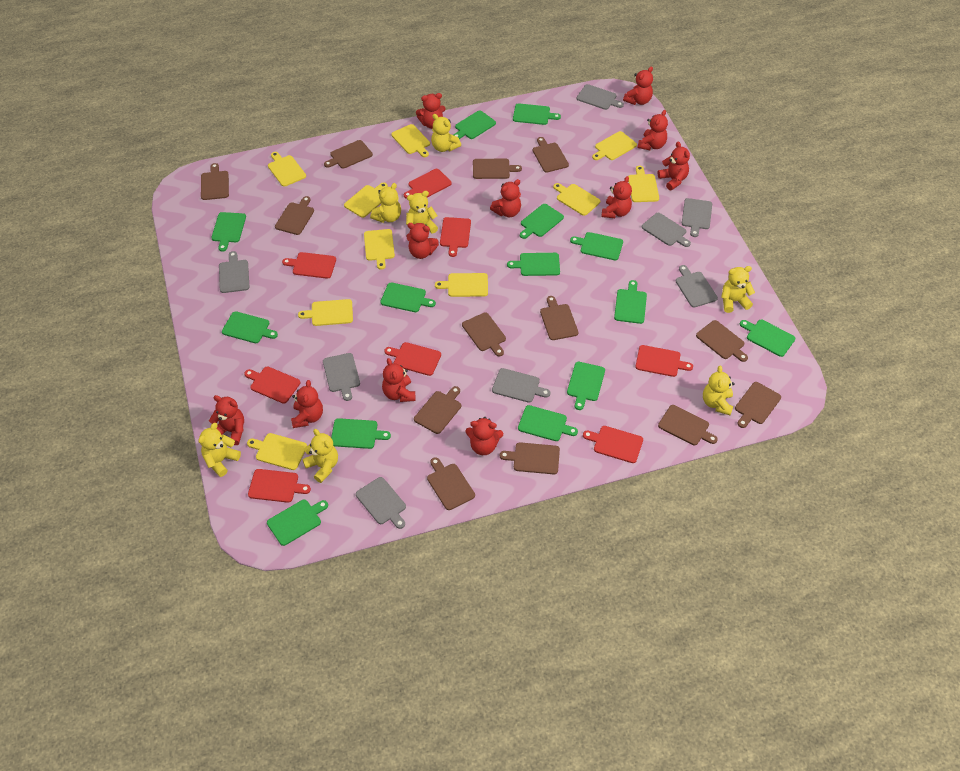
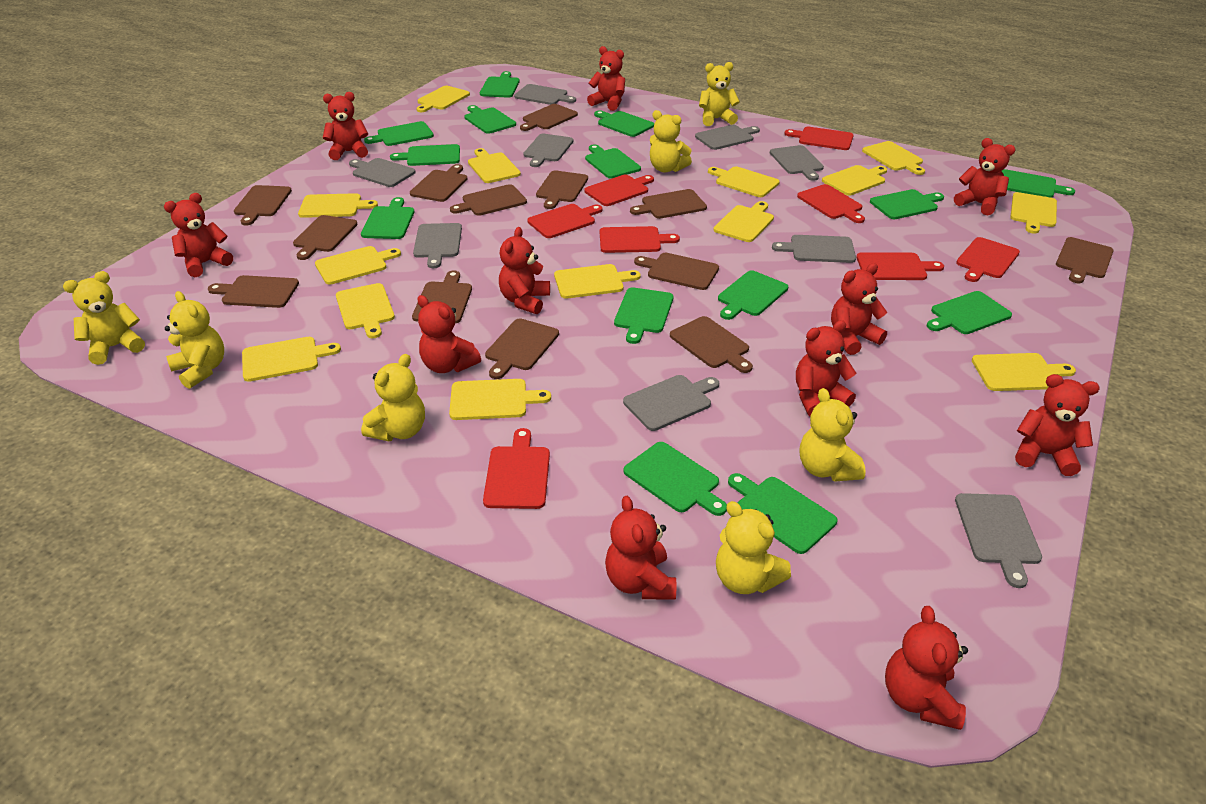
grey cutting board: 8 -> 9
yellow cutting board: 10 -> 14

